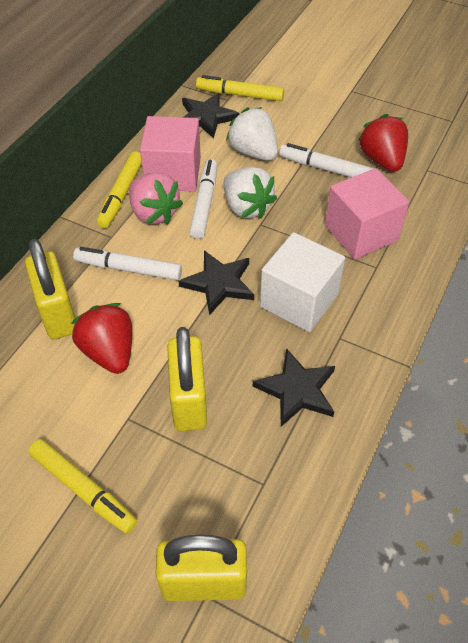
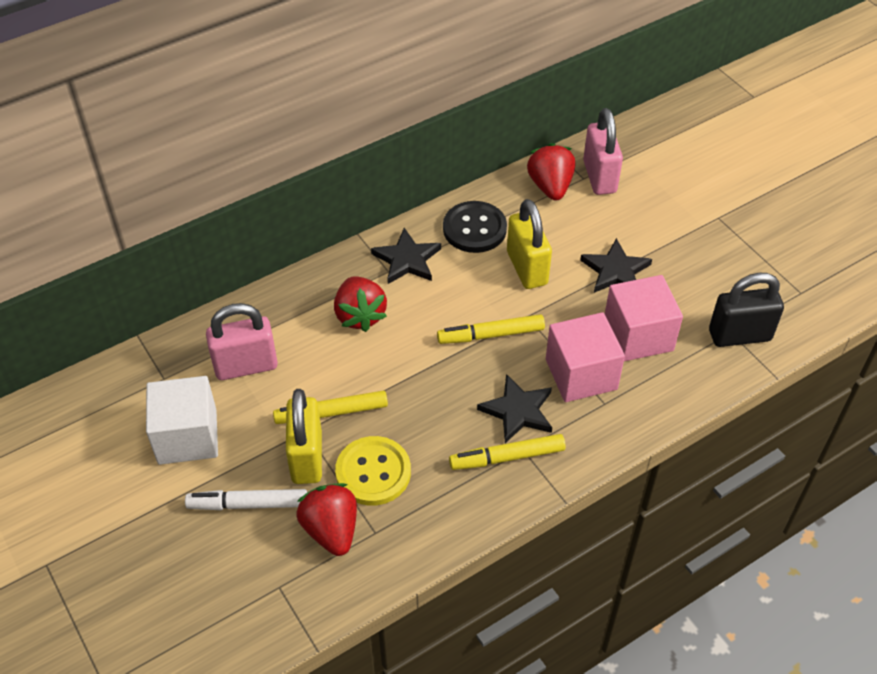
black button: 0 -> 1
black padlock: 0 -> 1
pink padlock: 0 -> 2
pink strawberry: 1 -> 0
red strawberry: 2 -> 3
white marker: 3 -> 1
white strawberry: 2 -> 0
yellow button: 0 -> 1
yellow padlock: 3 -> 2

